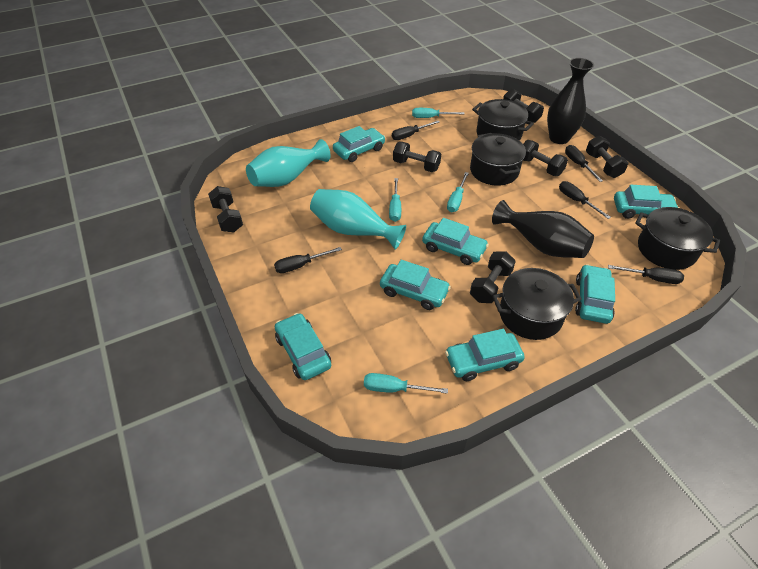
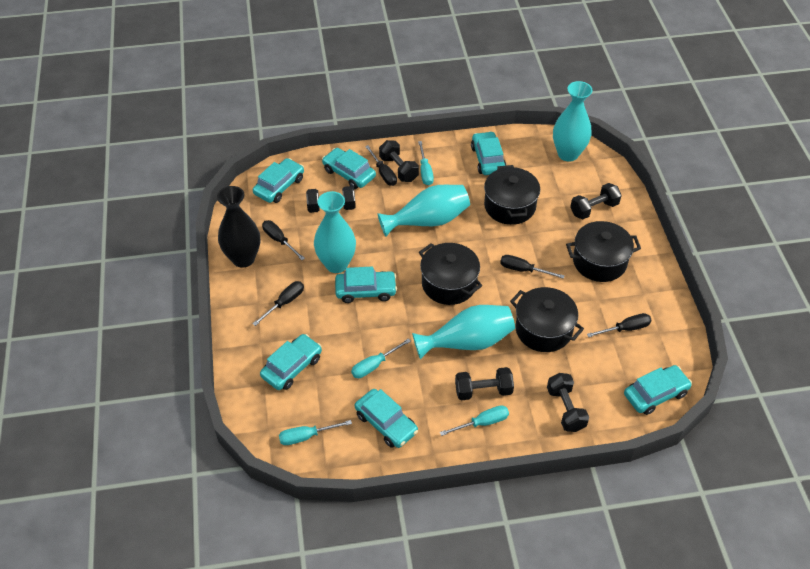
black dumbbell: 6 -> 5
black vase: 2 -> 1
turquoise vase: 2 -> 4

